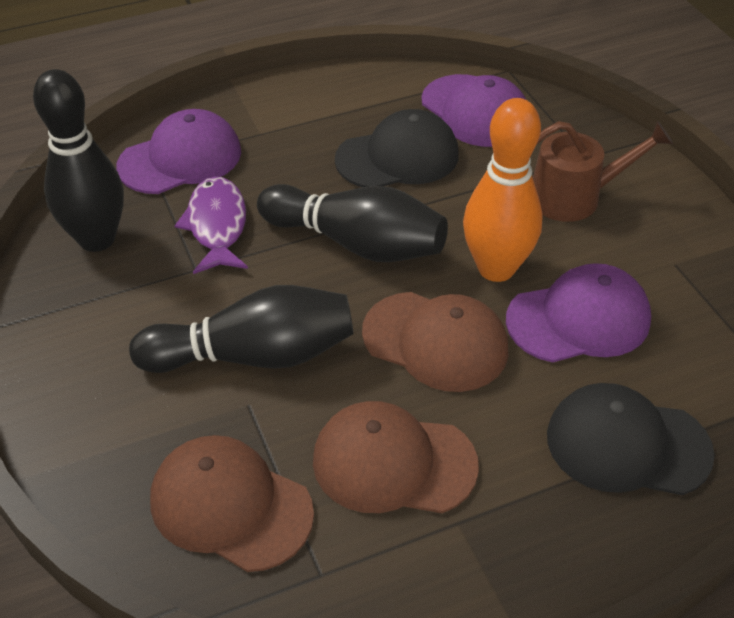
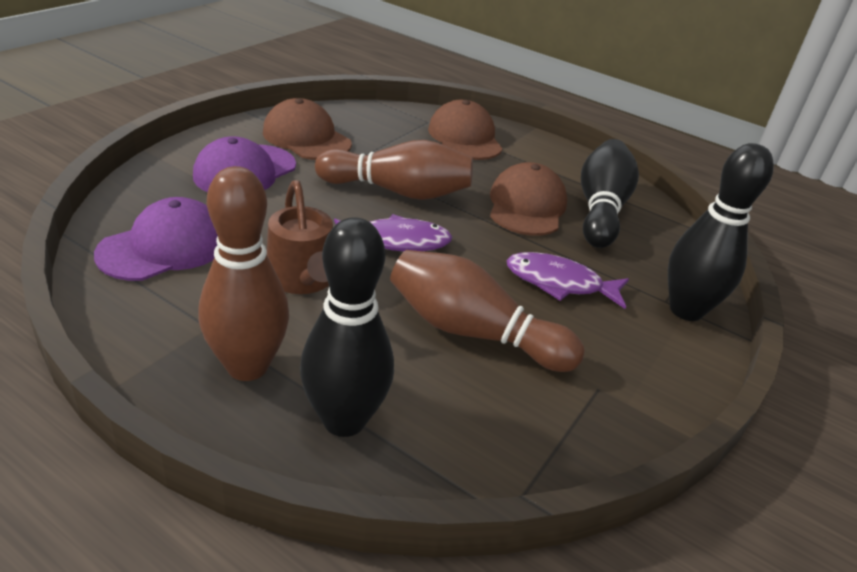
black cap: 2 -> 0
brown bowling pin: 0 -> 3
orange bowling pin: 1 -> 0
purple cap: 3 -> 2
purple fish: 1 -> 2

